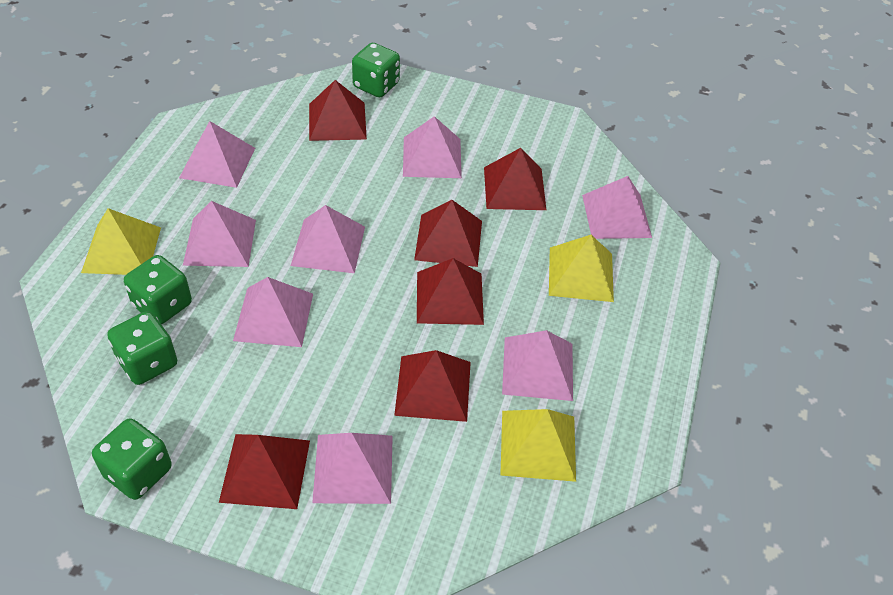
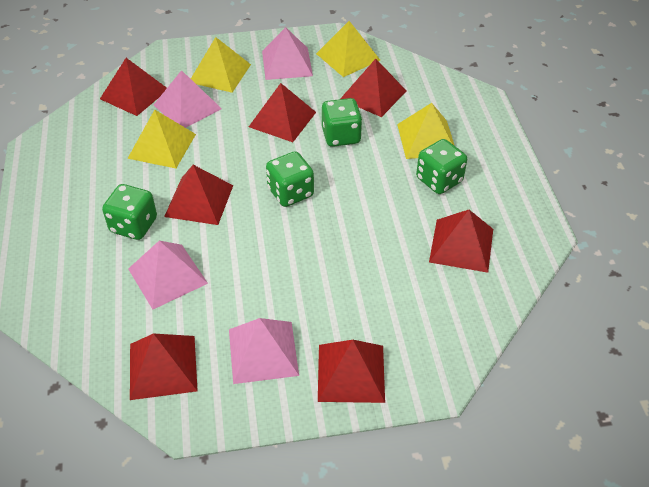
pink pyramid: 8 -> 4
red pyramid: 6 -> 7
yellow pyramid: 3 -> 4

